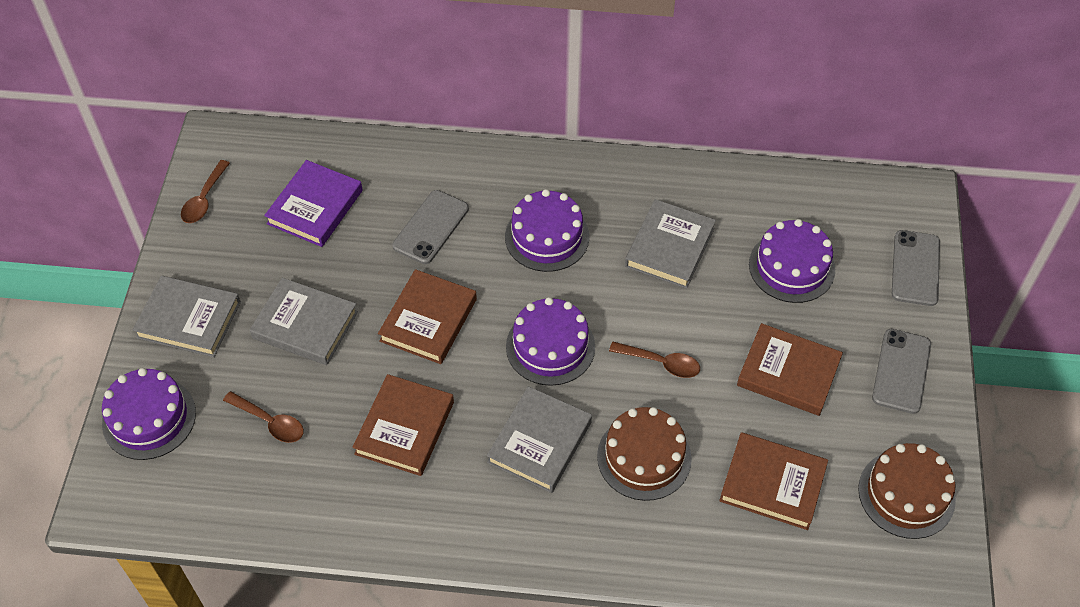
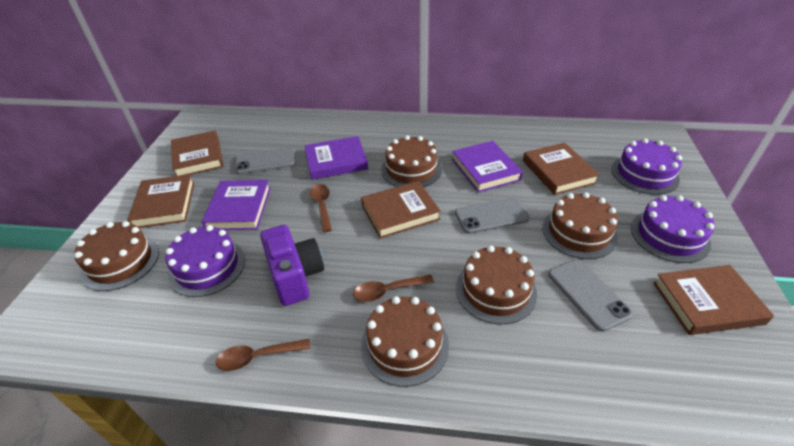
brown book: 4 -> 5
brown cake: 2 -> 5
grey book: 4 -> 0
purple book: 1 -> 3
purple cake: 4 -> 3
purple camera: 0 -> 1

